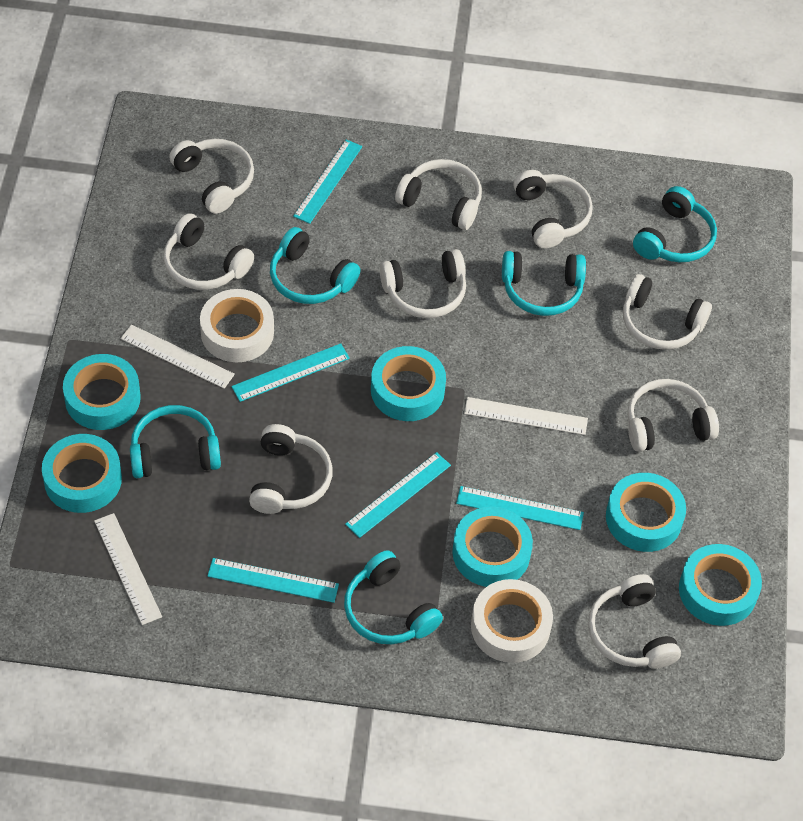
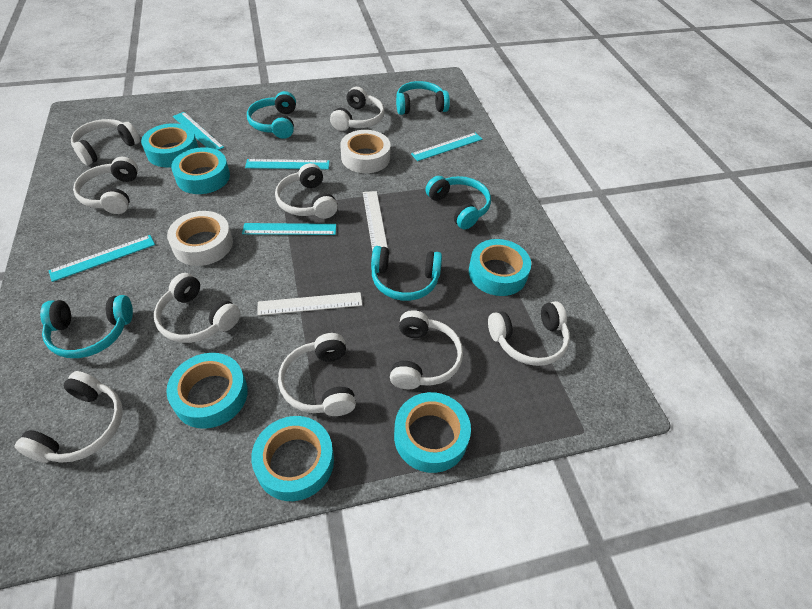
white ruler: 3 -> 2

